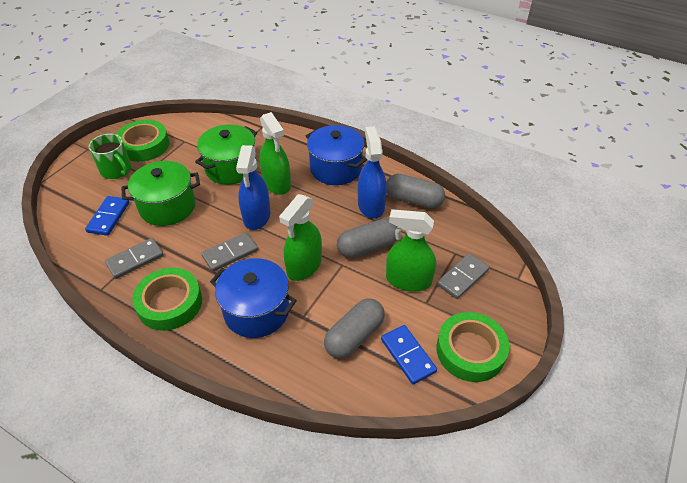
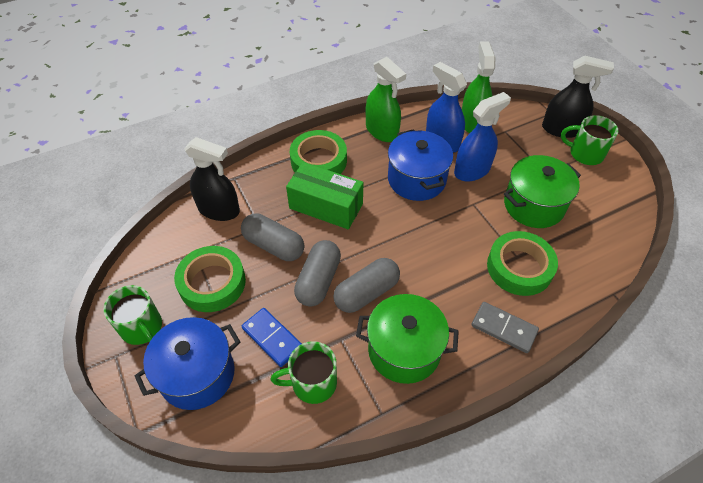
black spray bottle: 0 -> 2
blue domino: 2 -> 1
green box: 0 -> 1
green mug: 1 -> 3
green spray bottle: 3 -> 2
grey domino: 3 -> 1

